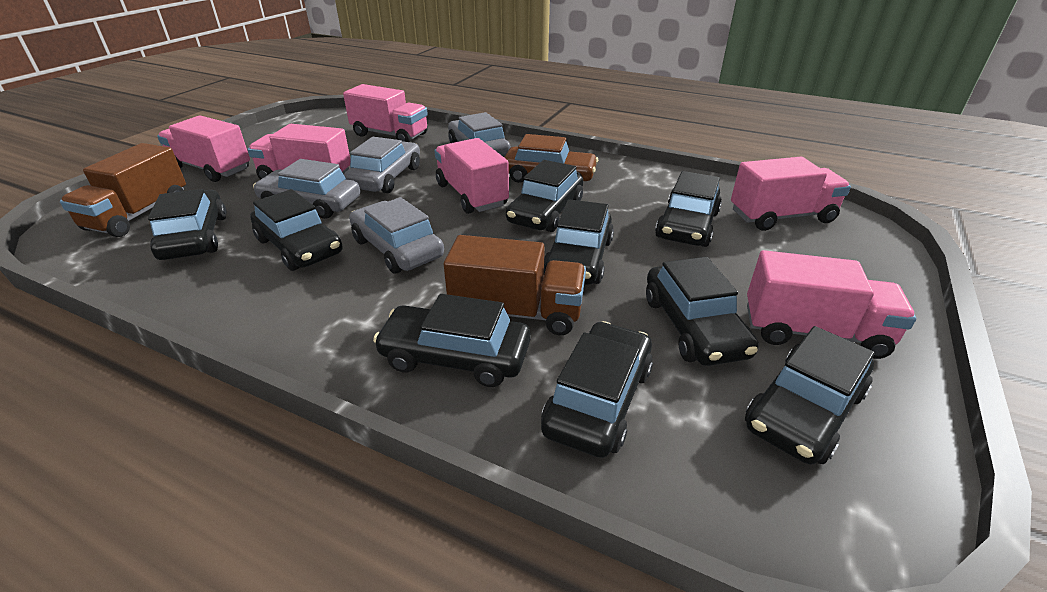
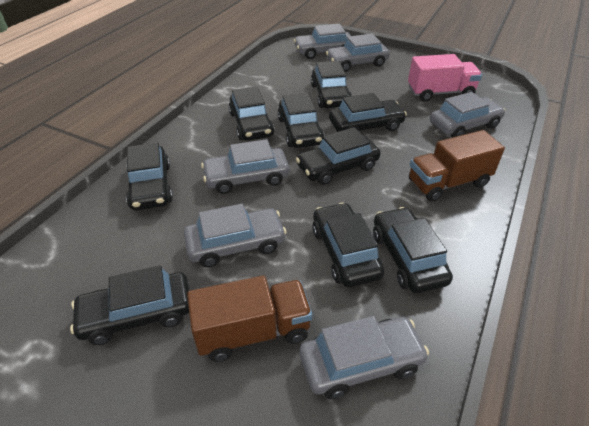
brown car: 1 -> 0
grey car: 4 -> 6
pink truck: 6 -> 1

